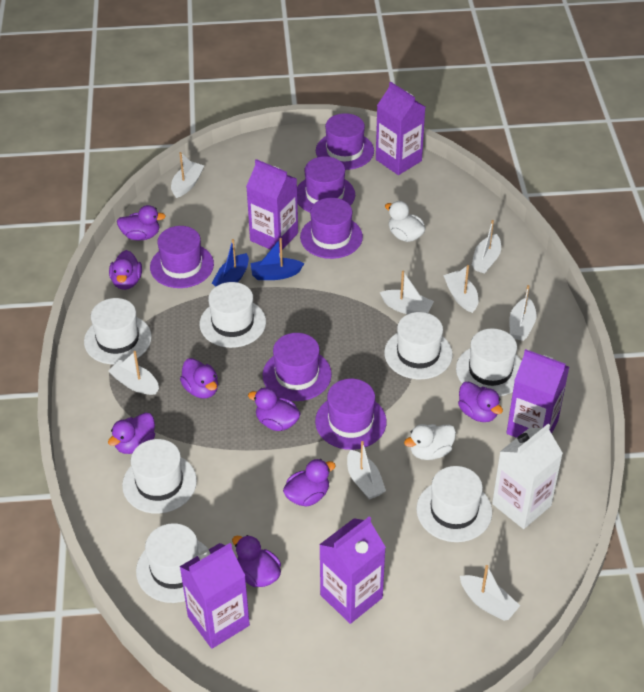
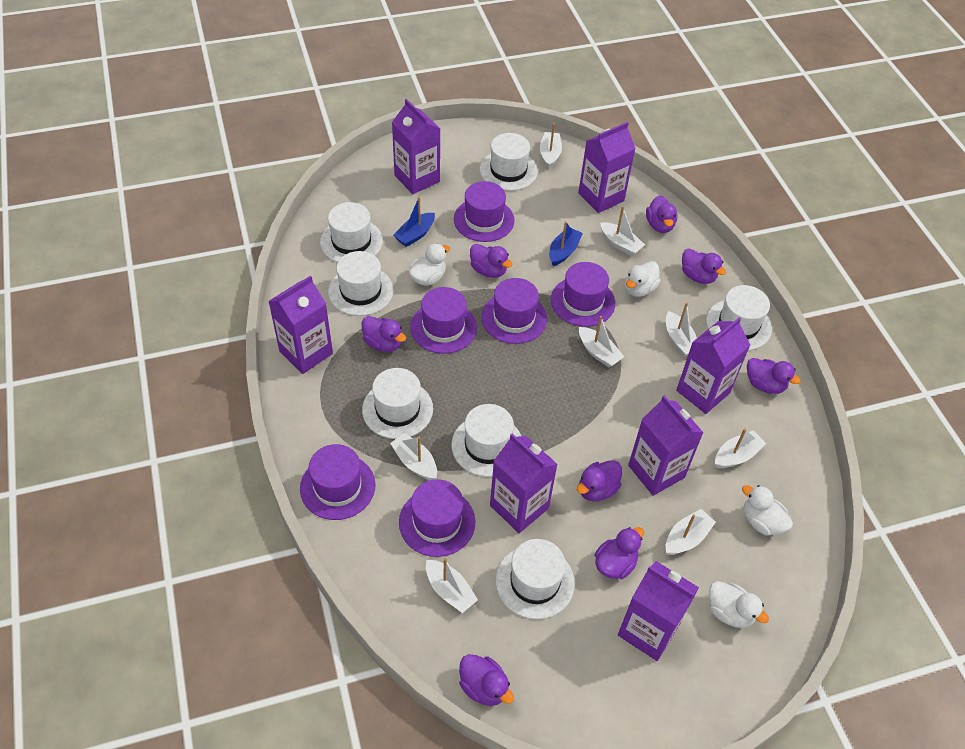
purple carton: 5 -> 7
white carton: 1 -> 0
white duck: 2 -> 4

